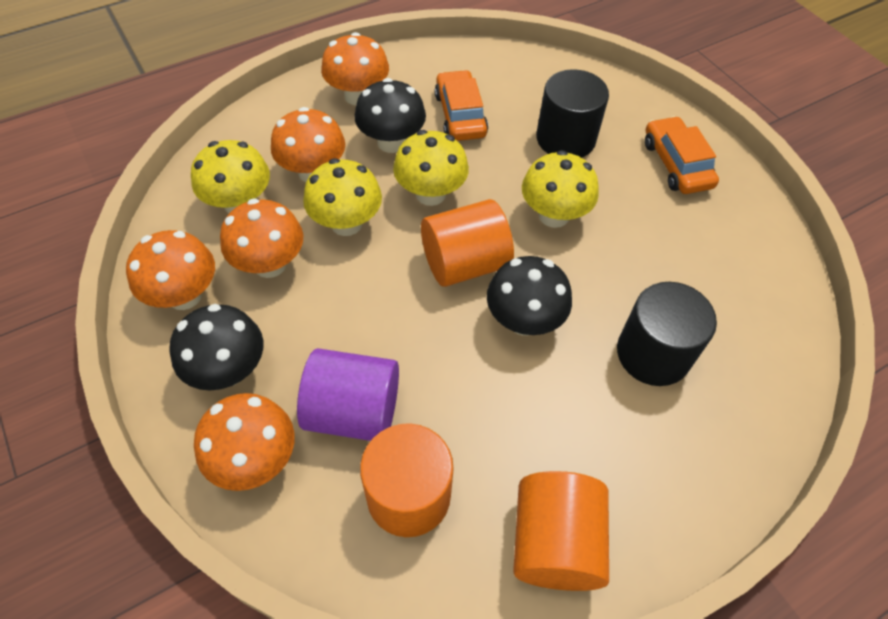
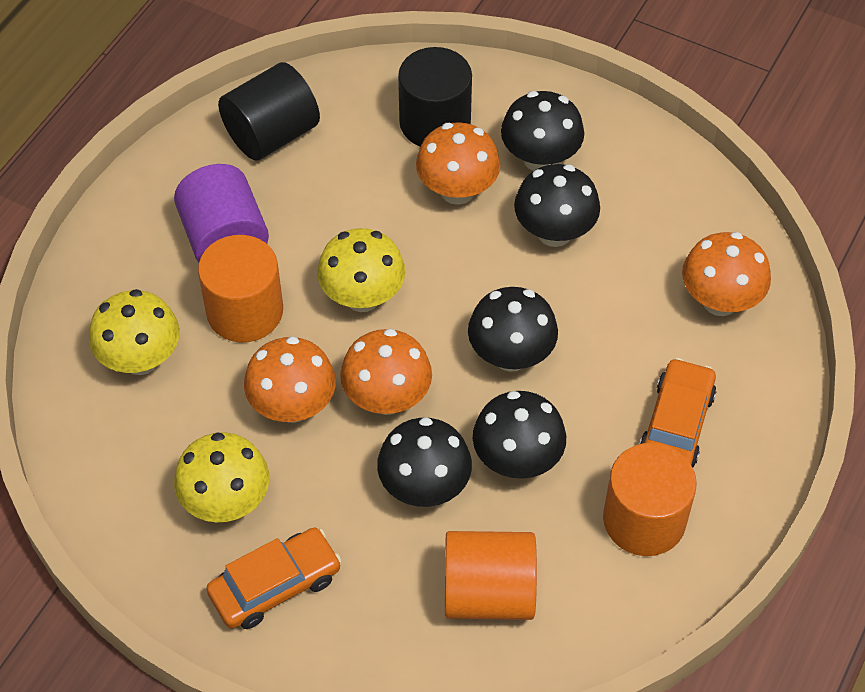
black mushroom: 3 -> 5
orange mushroom: 5 -> 4
yellow mushroom: 4 -> 3

